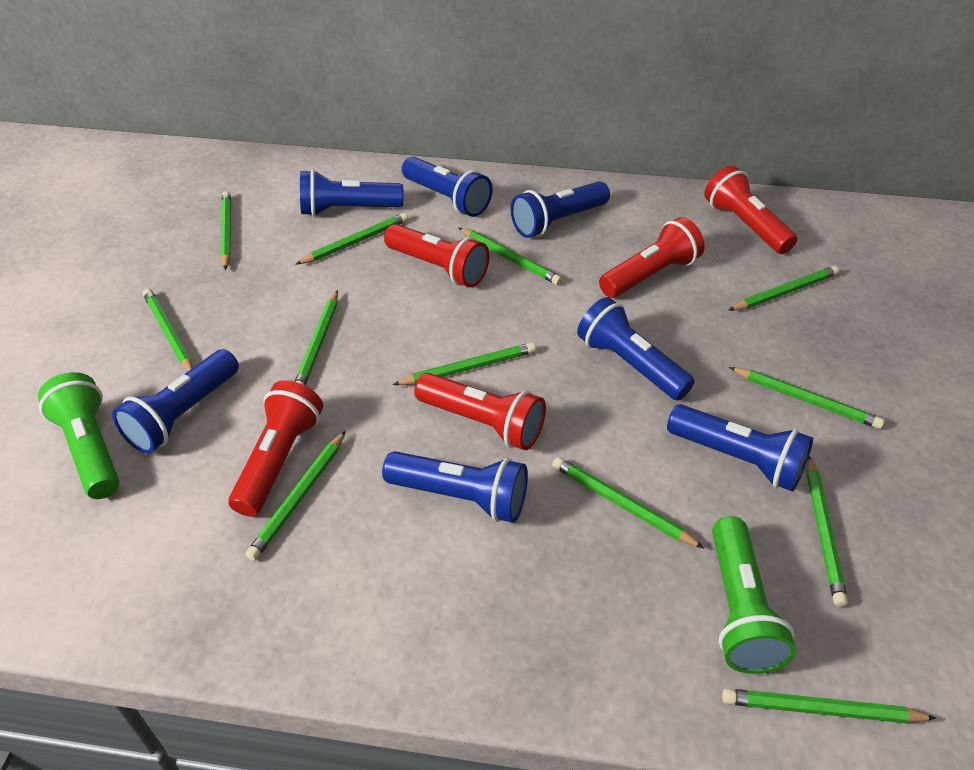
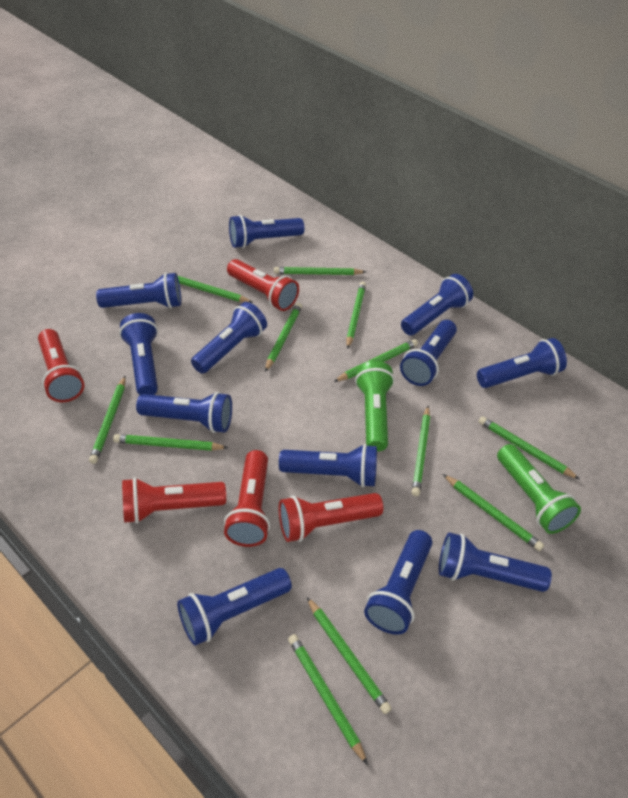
blue flashlight: 7 -> 12

